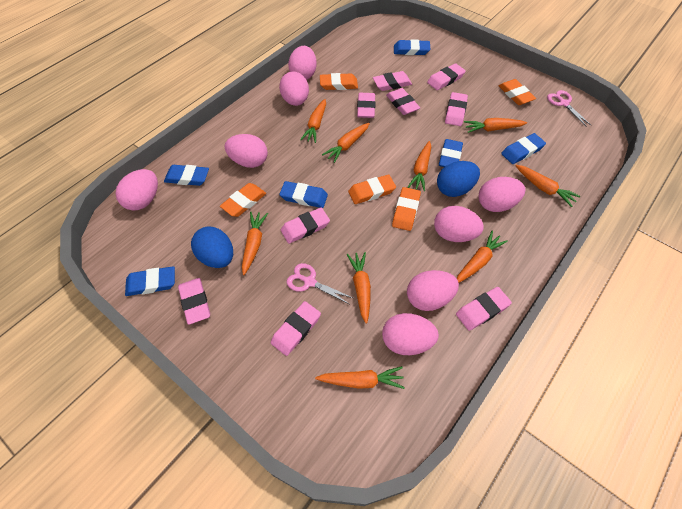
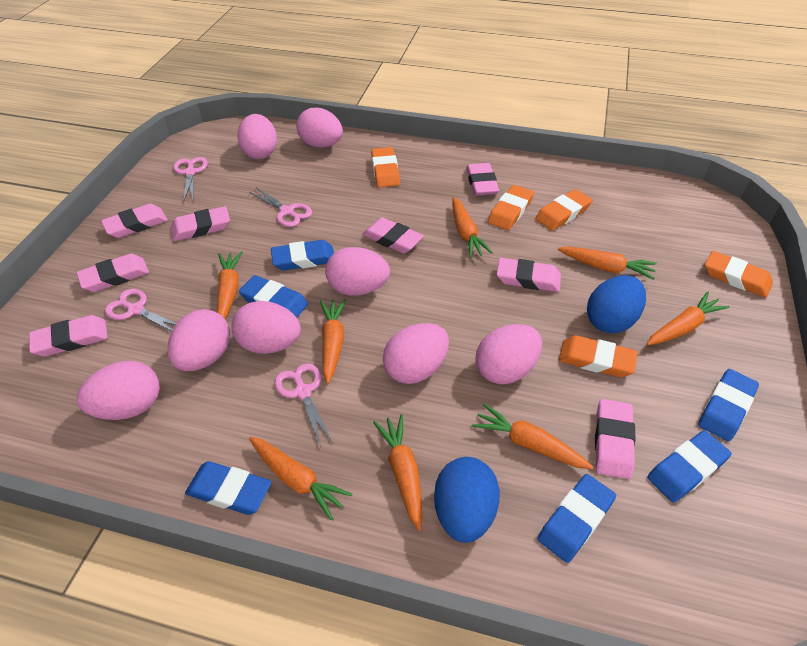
orange carrot: 9 -> 8
pink eraser: 9 -> 8
pink scissors: 2 -> 4

